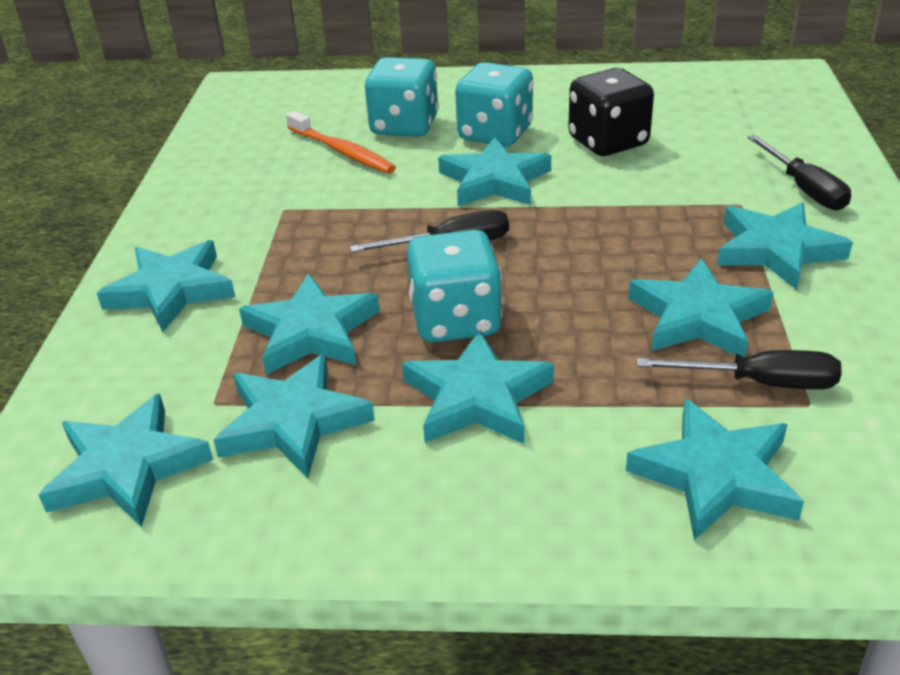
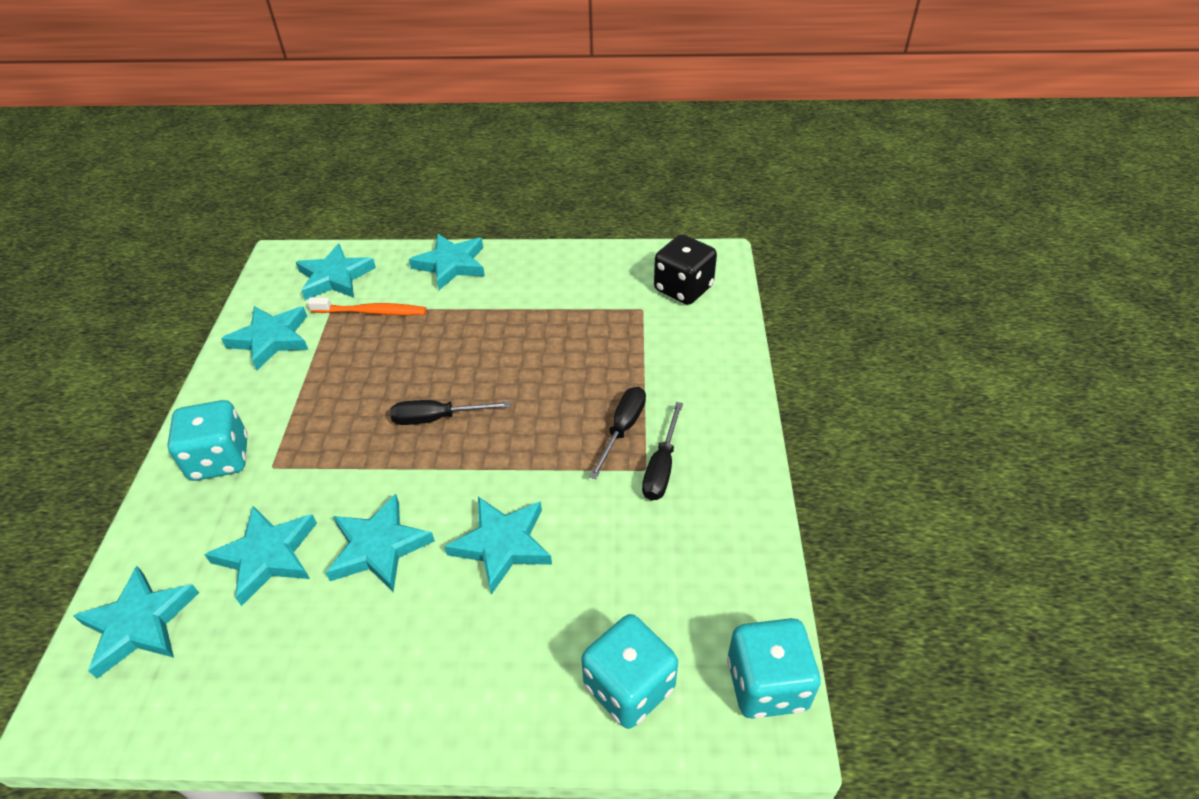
turquoise star: 9 -> 7

